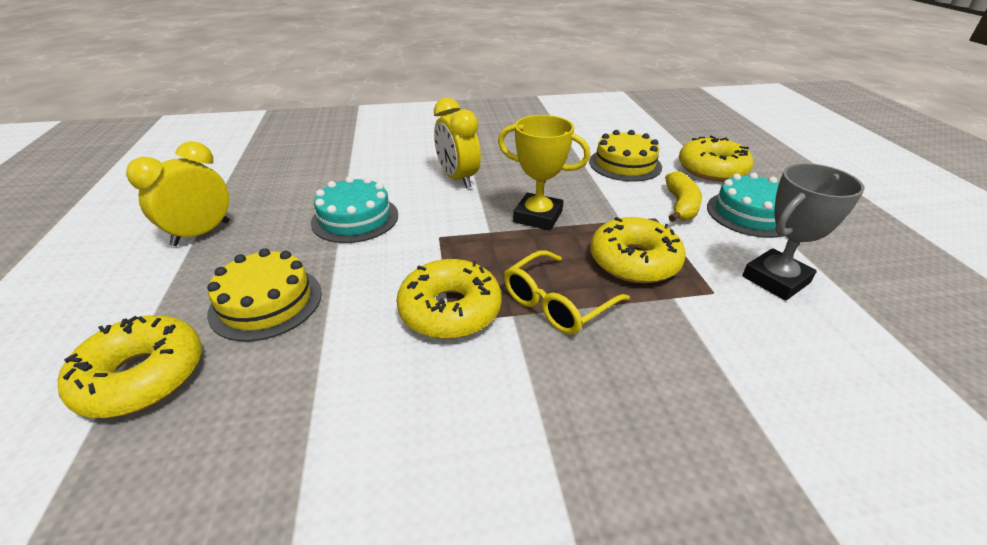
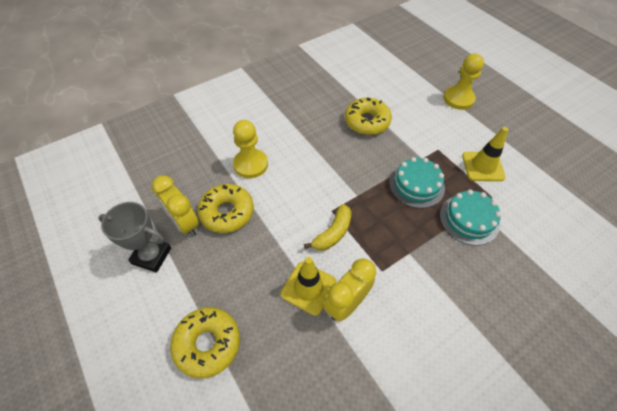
yellow cake: 2 -> 0
yellow donut: 4 -> 3
yellow glasses: 1 -> 0
yellow pawn: 0 -> 2
yellow traffic cone: 0 -> 2
yellow trophy: 1 -> 0

